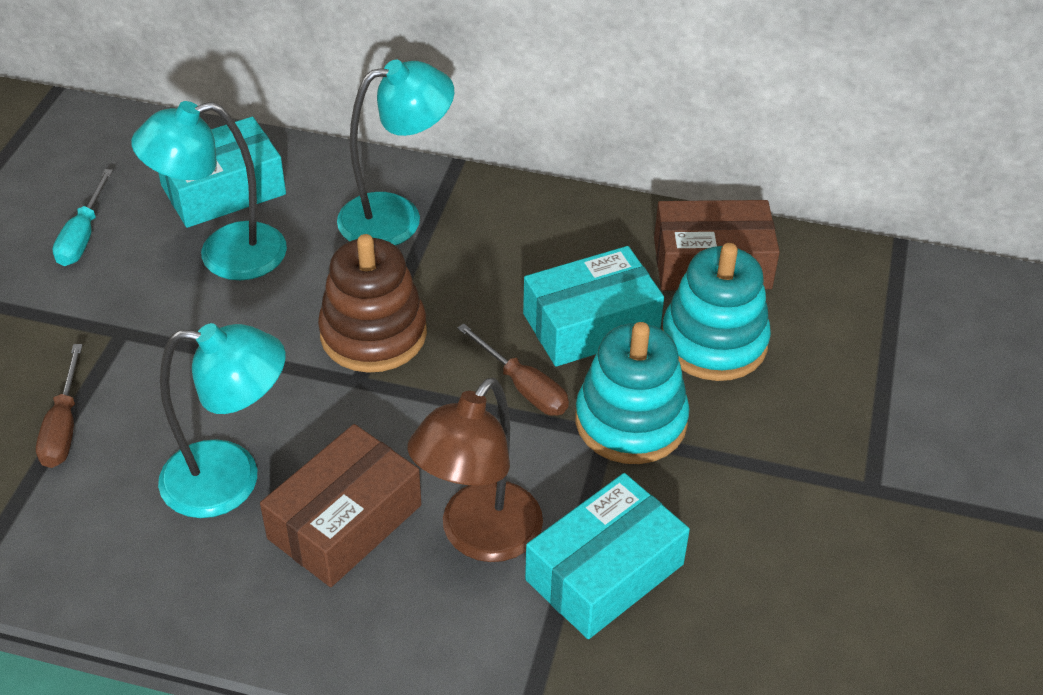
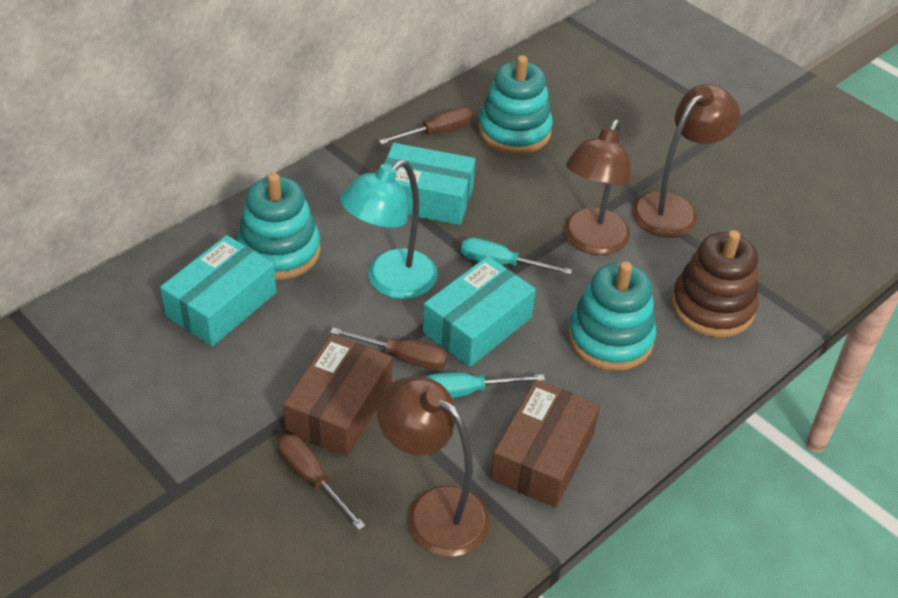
brown lamp: 1 -> 3
brown screwdriver: 2 -> 3
turquoise lamp: 3 -> 1
turquoise screwdriver: 1 -> 2
turquoise stacking toy: 2 -> 3

